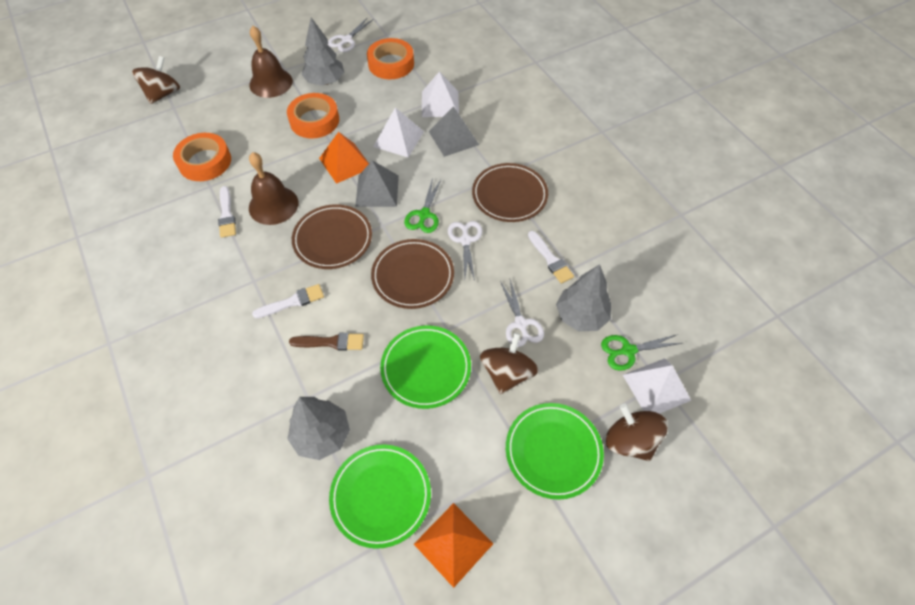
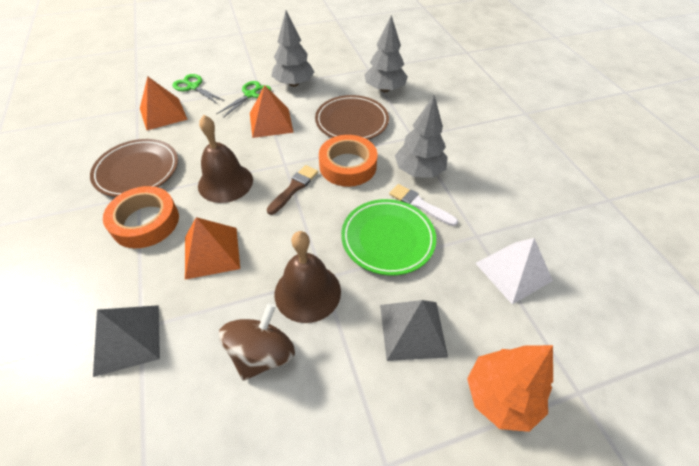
brown plate: 3 -> 2
brown spinning top: 3 -> 1
green plate: 3 -> 1
orange pyramid: 2 -> 3
orange tape: 3 -> 2
orange tree: 0 -> 1
white brush: 3 -> 1
white pyramid: 3 -> 1
white scissors: 3 -> 0

